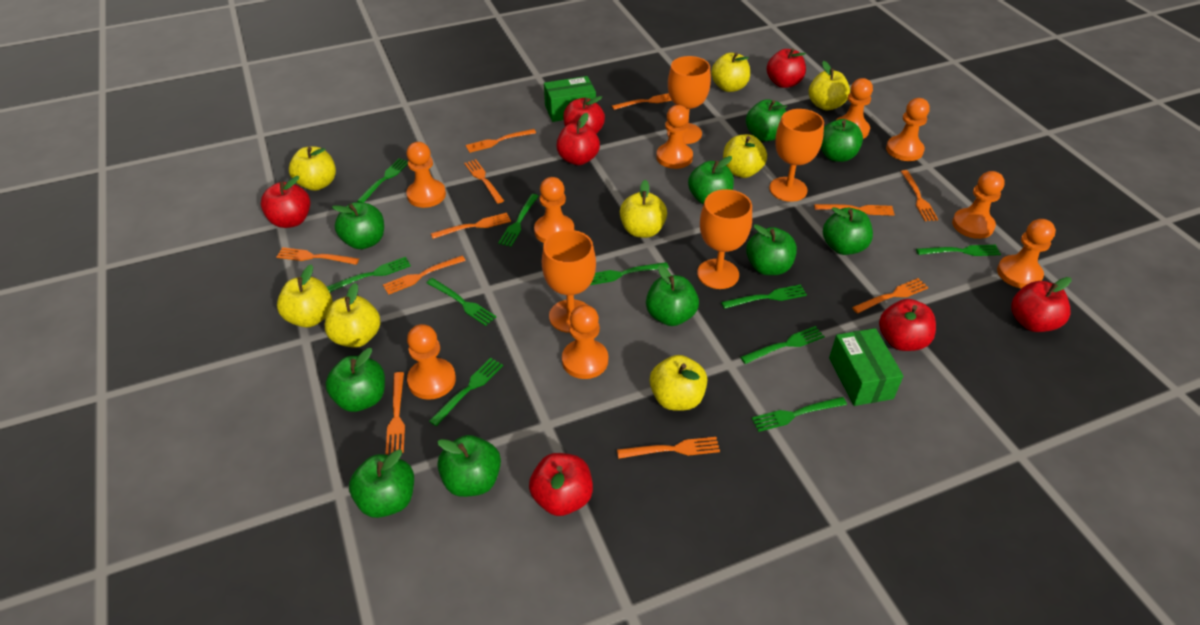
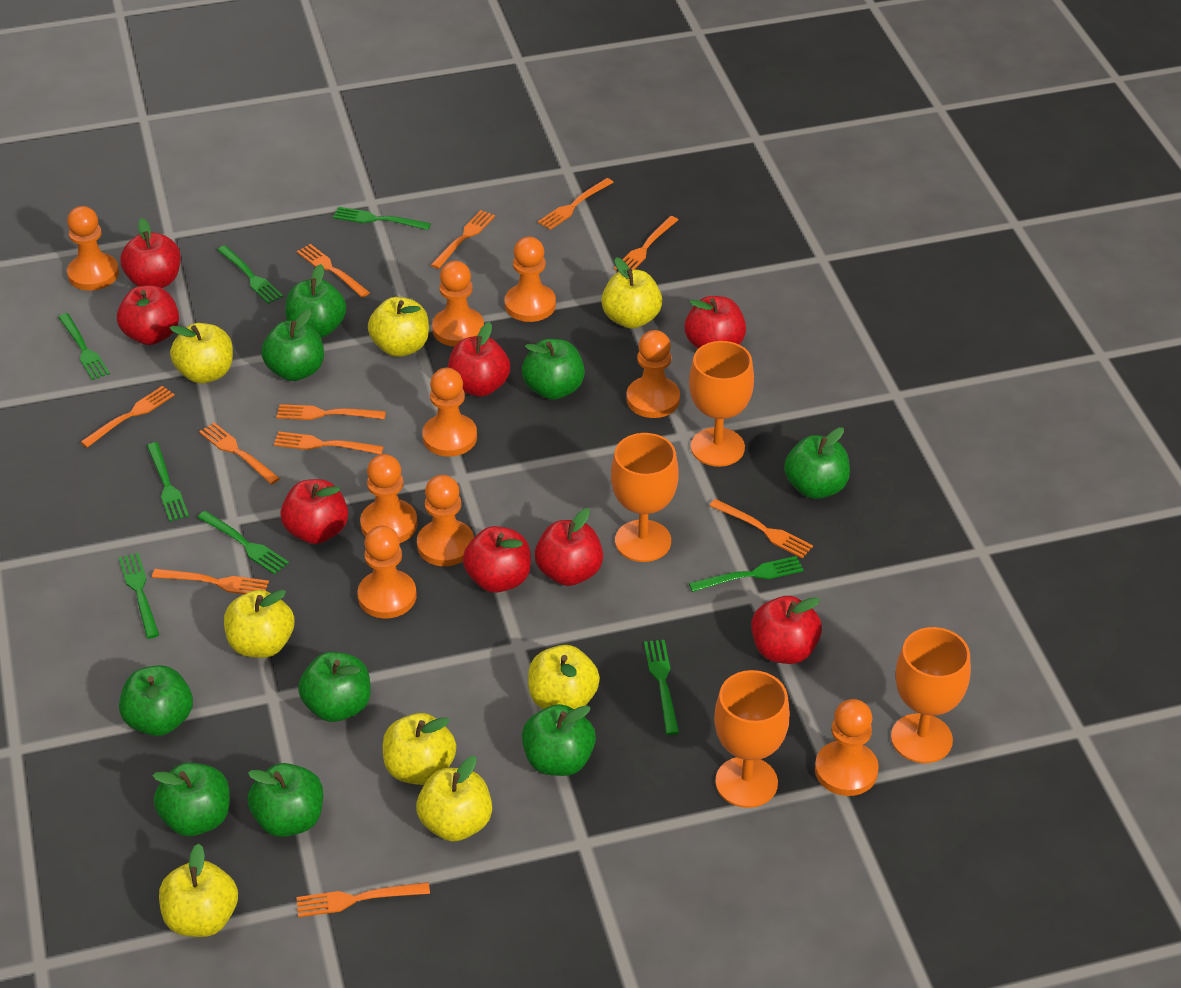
green apple: 10 -> 9
green box: 2 -> 0
green fork: 10 -> 8
red apple: 7 -> 8

